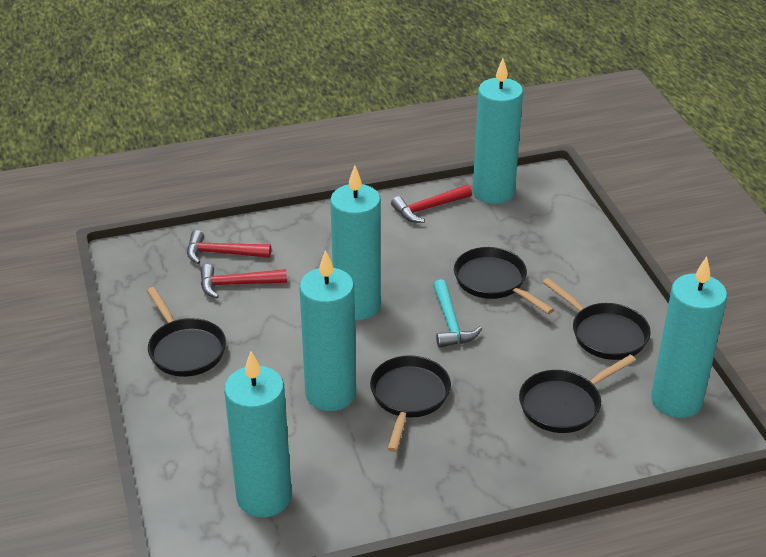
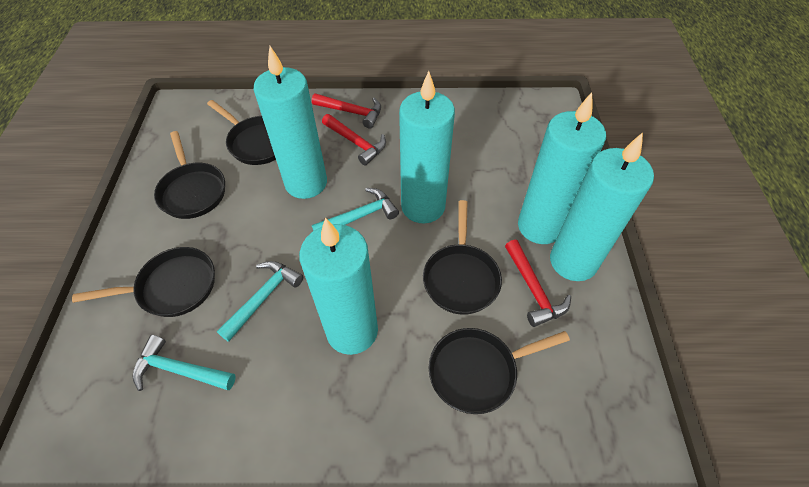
turquoise hammer: 1 -> 3

